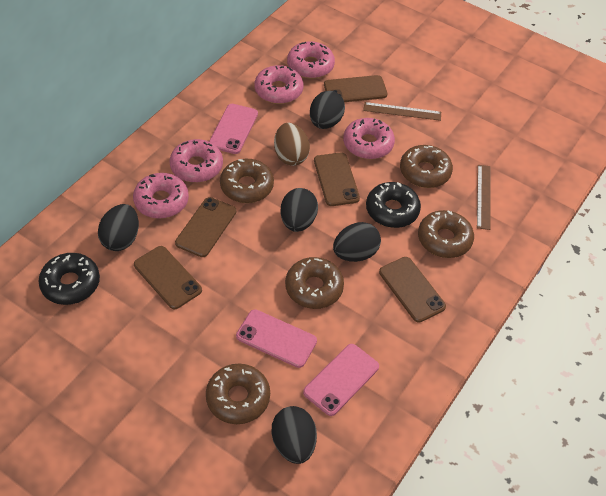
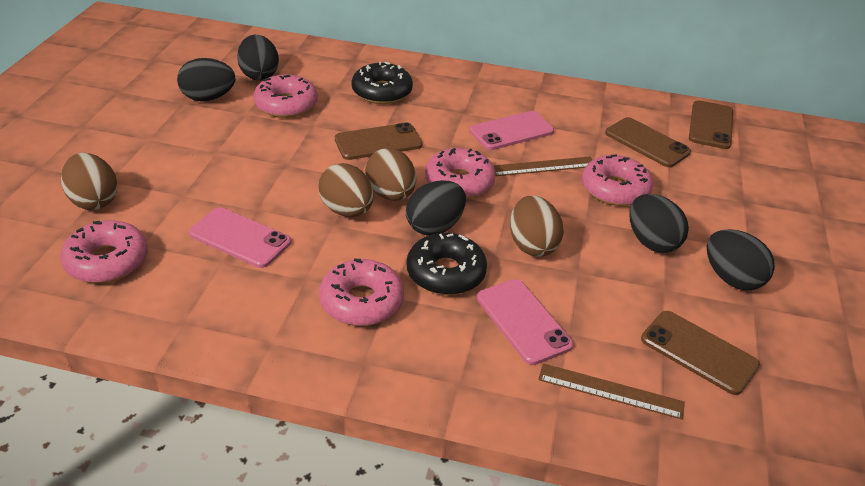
brown donut: 5 -> 0
brown egg: 1 -> 4
brown phone: 5 -> 4

